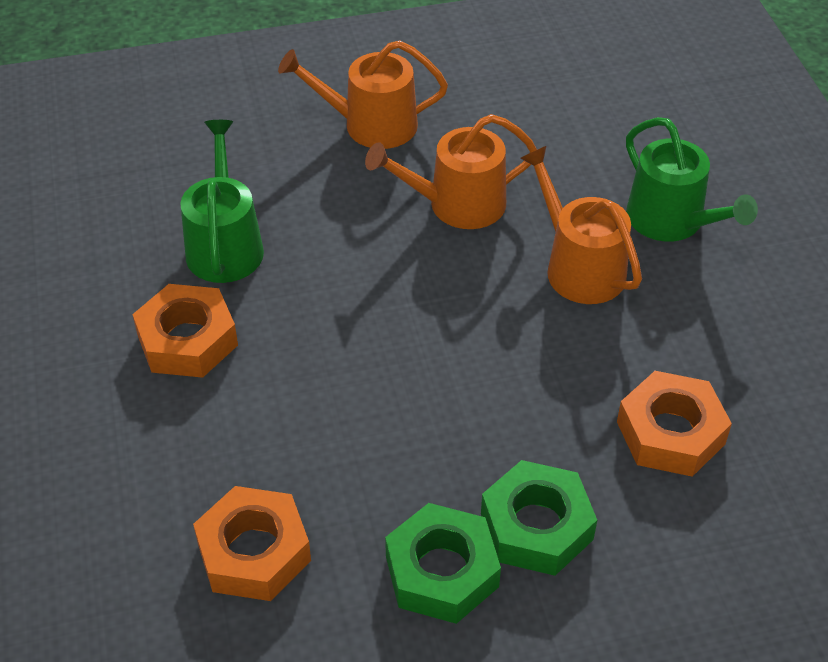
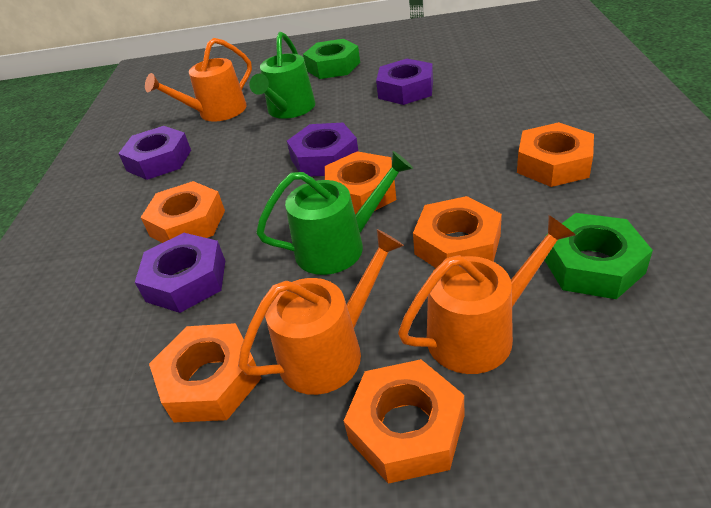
orange nut: 3 -> 6
purple nut: 0 -> 4

